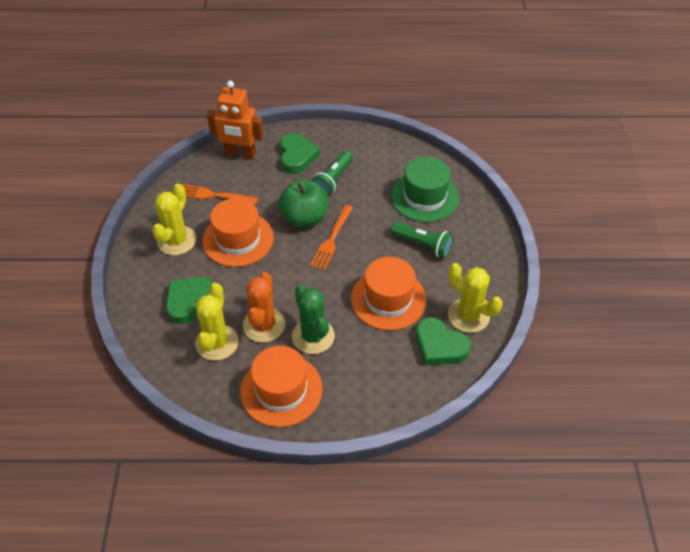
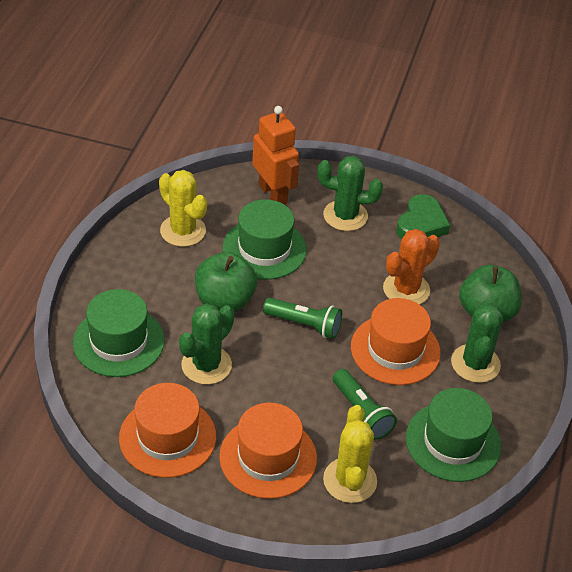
green apple: 1 -> 2
green cactus: 1 -> 3
green hat: 1 -> 3
green heart: 3 -> 1
orange fork: 2 -> 0
yellow cactus: 3 -> 2

